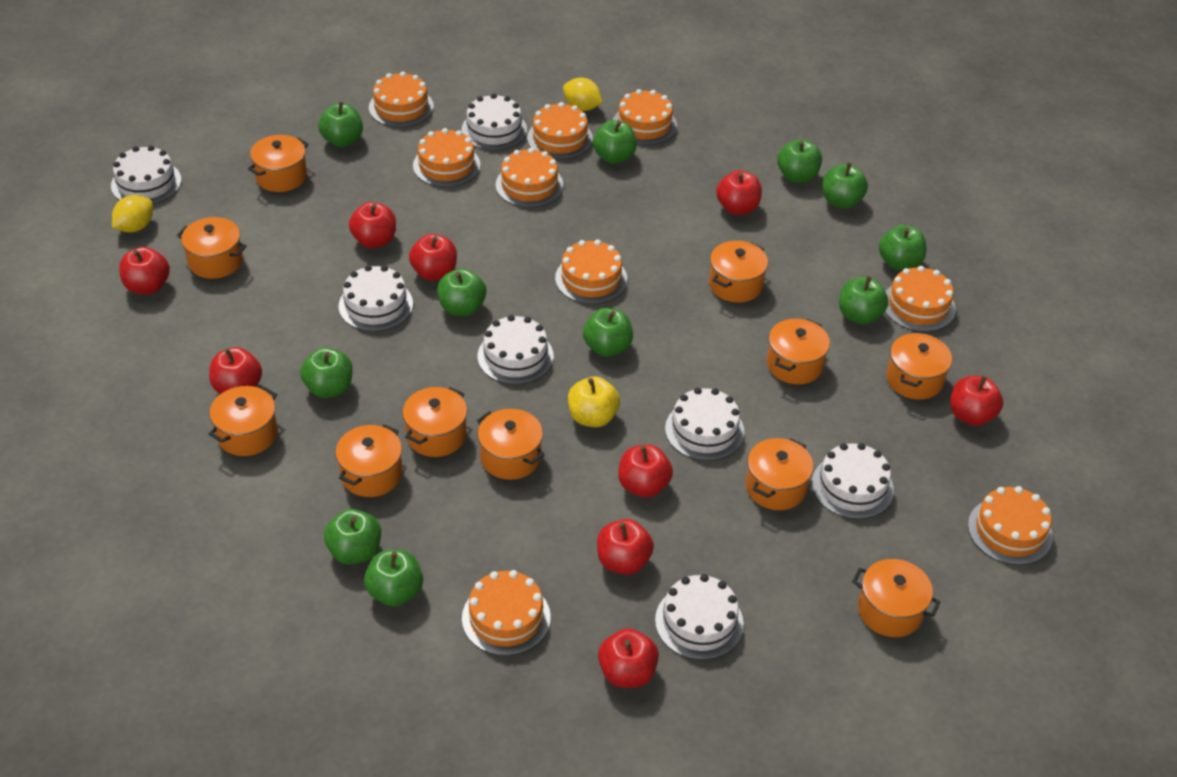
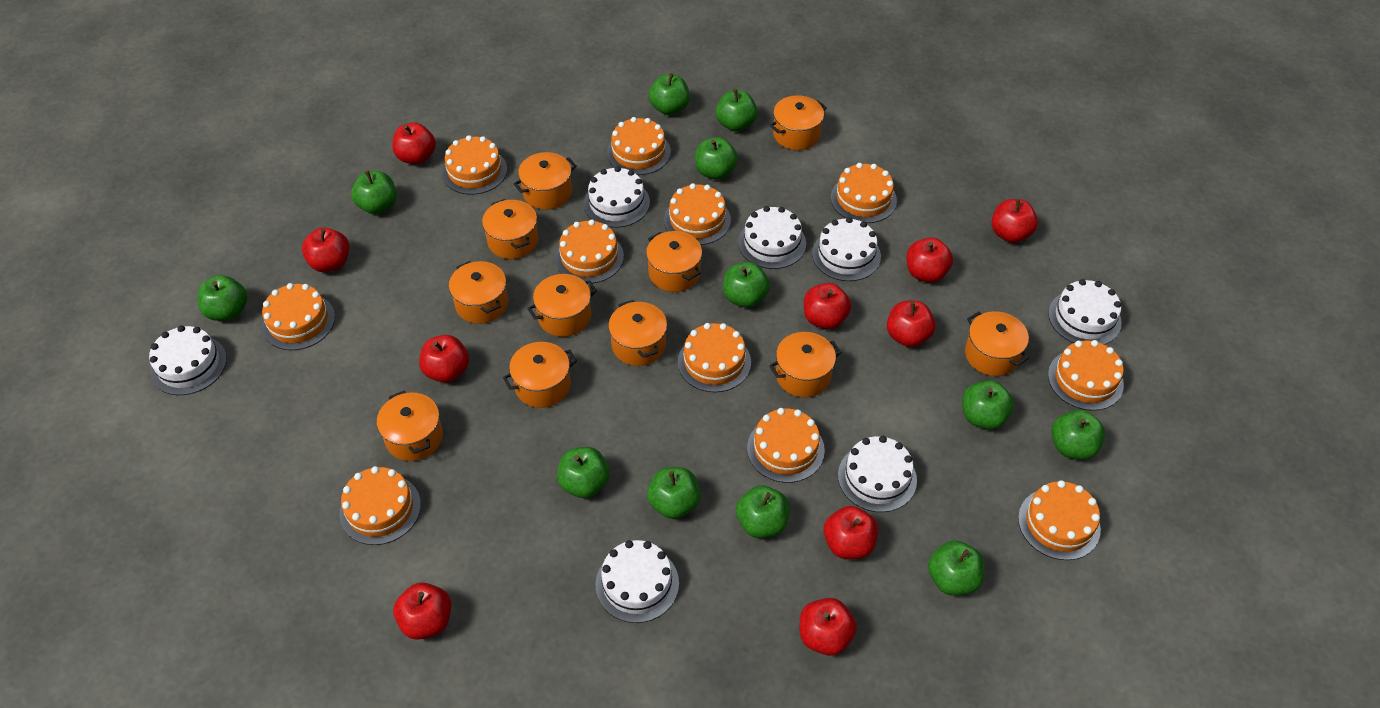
green apple: 11 -> 12
orange cake: 9 -> 11
red apple: 9 -> 10
yellow apple: 1 -> 0
yellow lemon: 2 -> 0

